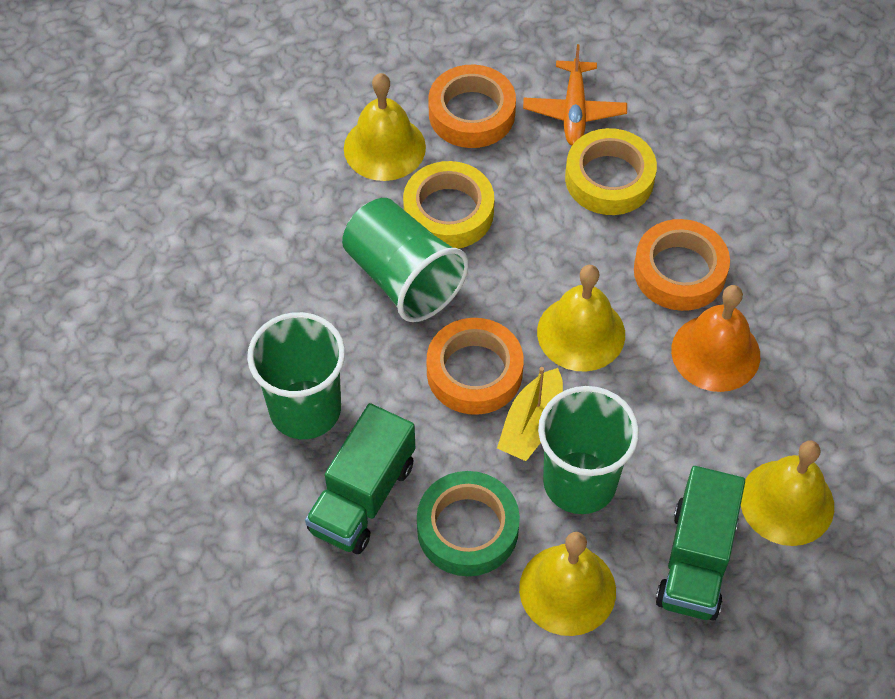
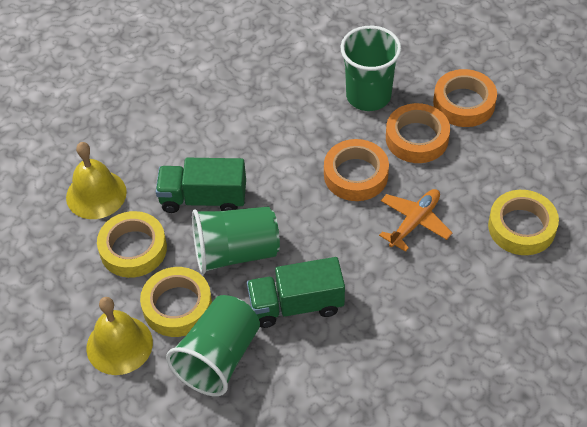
green tape: 1 -> 0
orange bell: 1 -> 0
yellow bell: 4 -> 2
yellow boat: 1 -> 0
yellow tape: 2 -> 3

